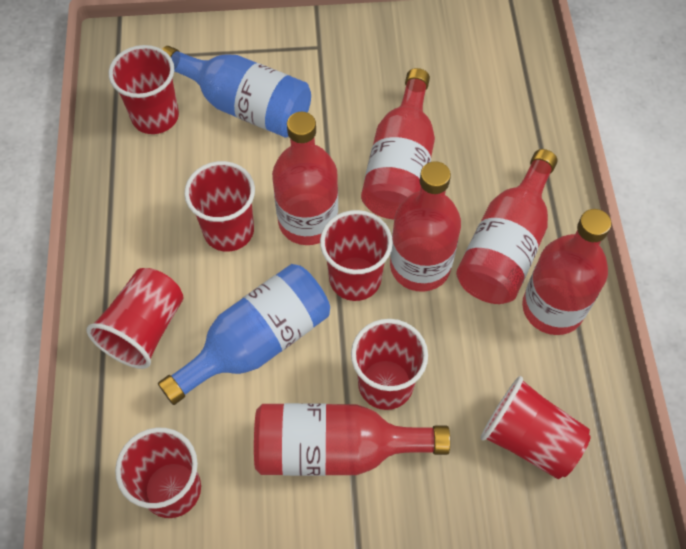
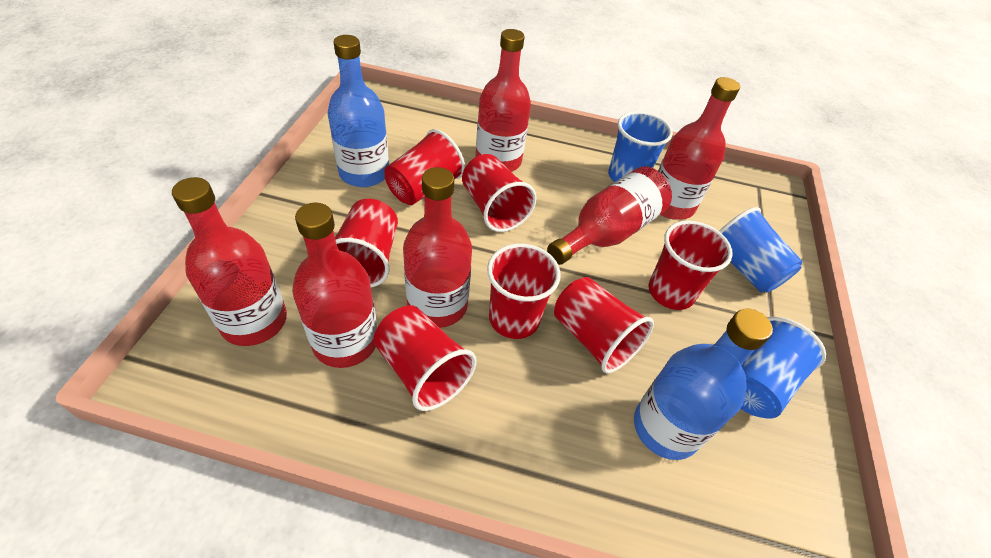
blue cup: 0 -> 3

